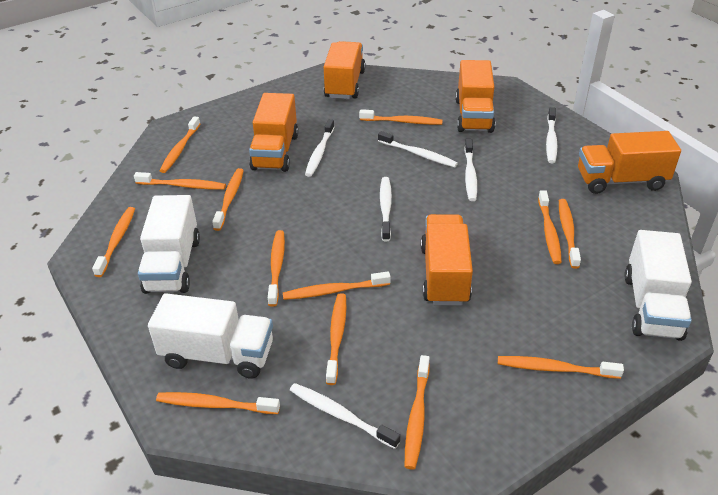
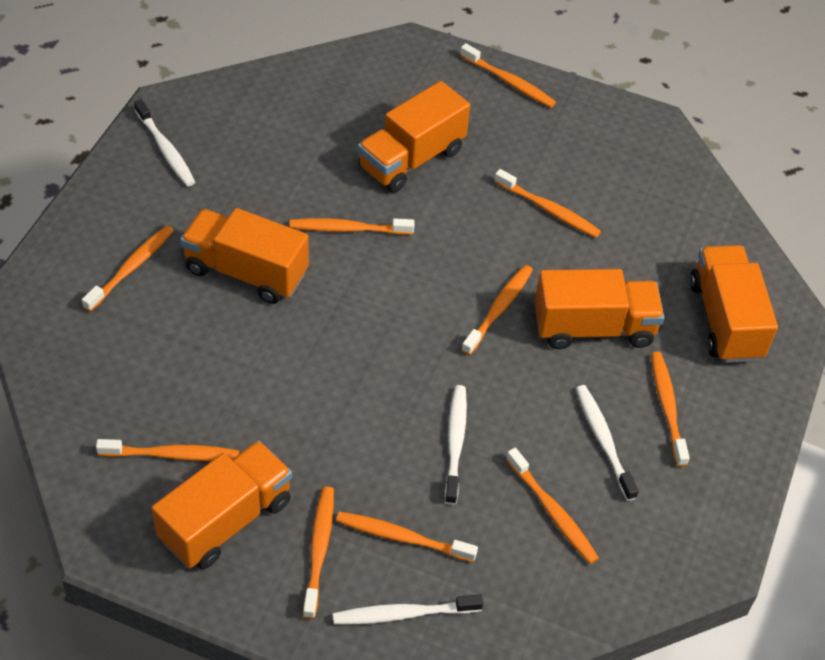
orange toothbrush: 13 -> 10
white toothbrush: 6 -> 4
white truck: 3 -> 0

